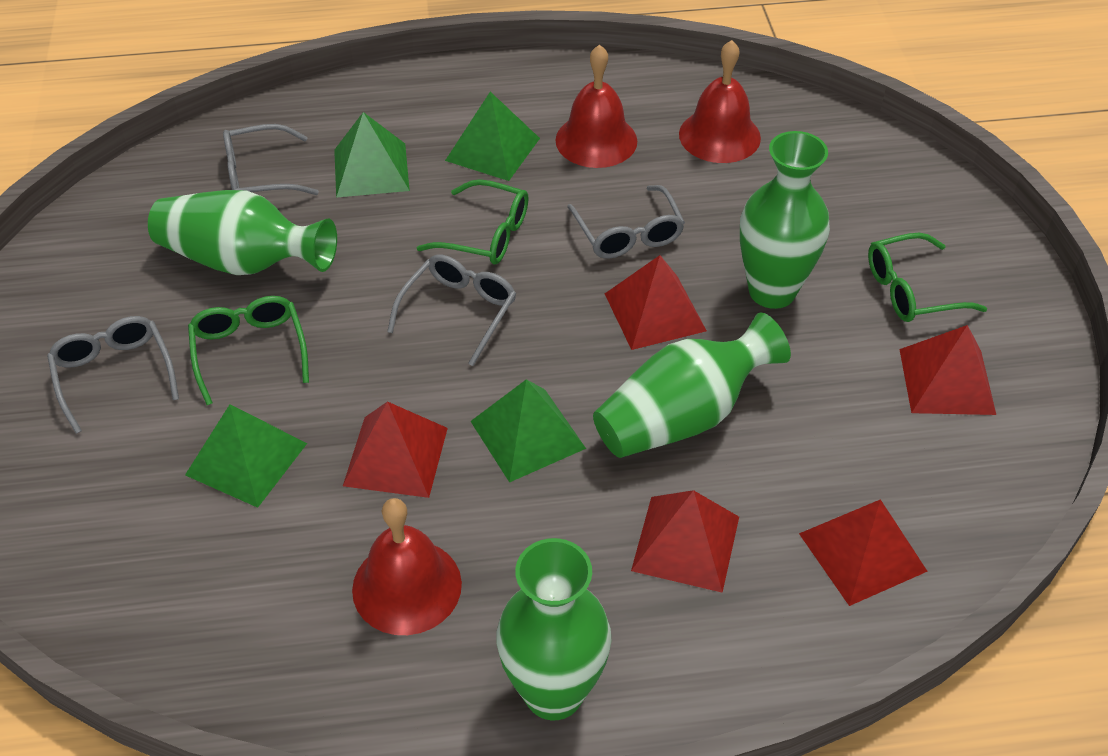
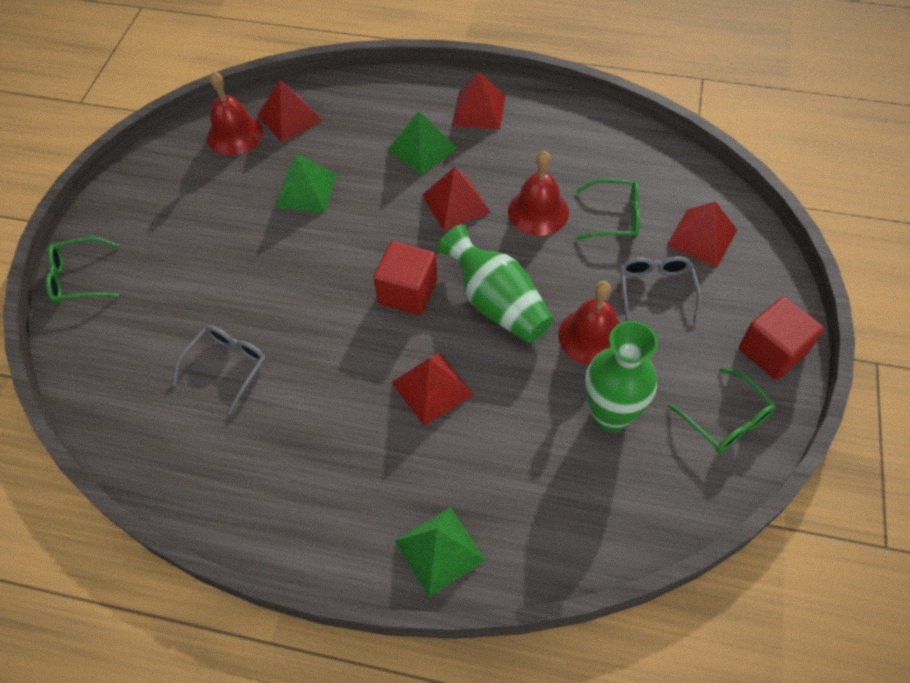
green pyramid: 4 -> 3
green vase: 4 -> 2
grey glasses: 4 -> 2
red cube: 0 -> 2

